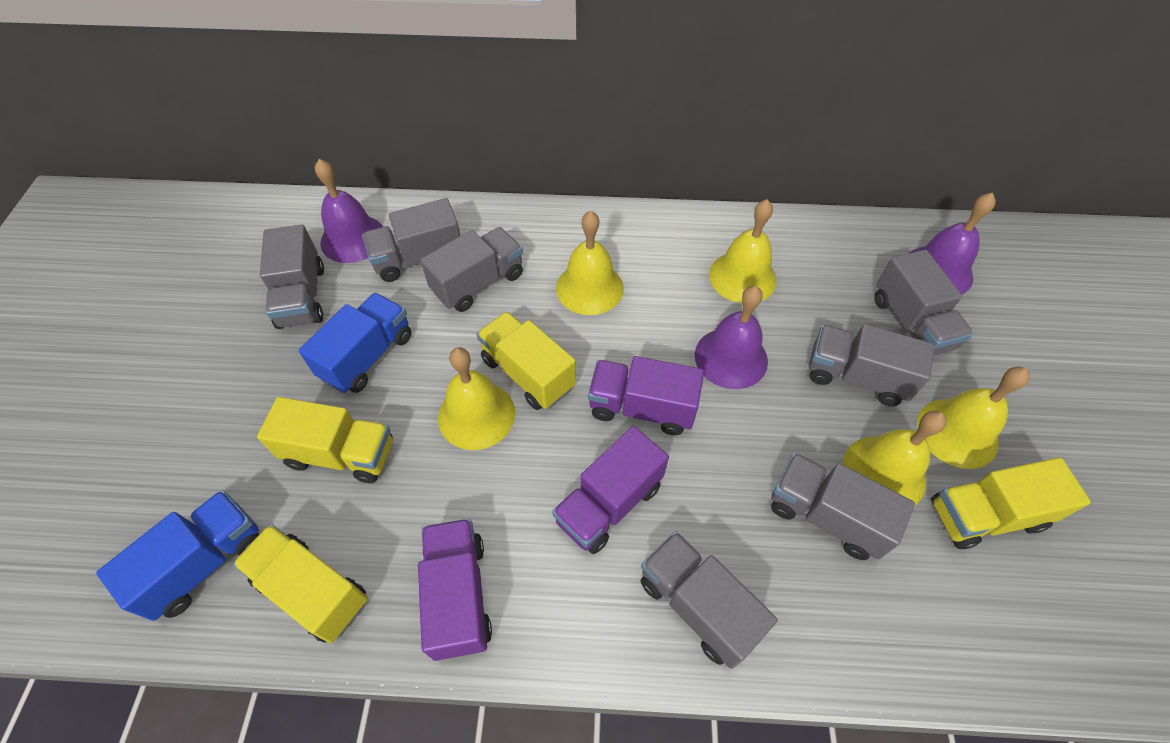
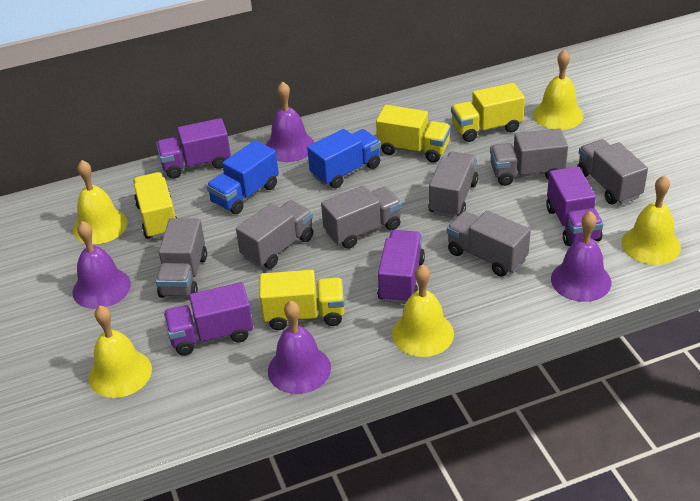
purple bell: 3 -> 4
purple truck: 3 -> 4

